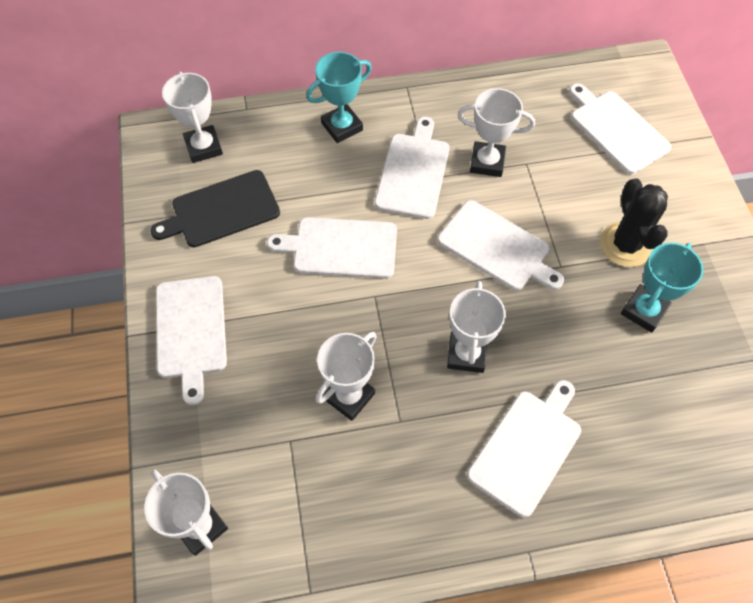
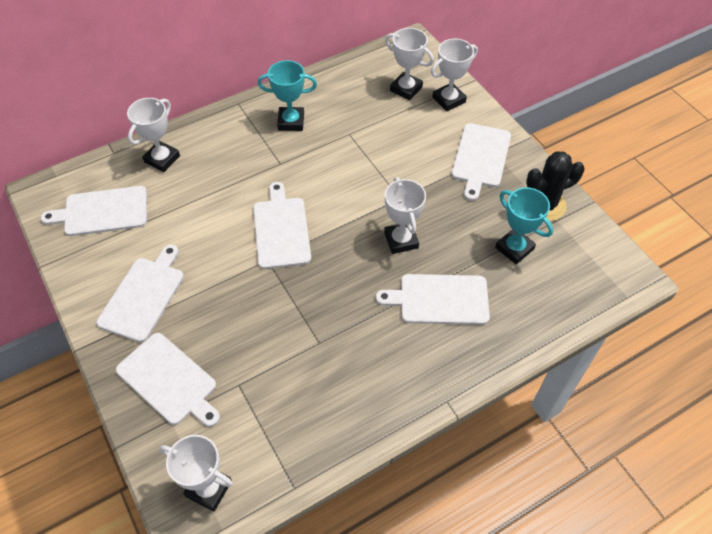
black cutting board: 1 -> 0

